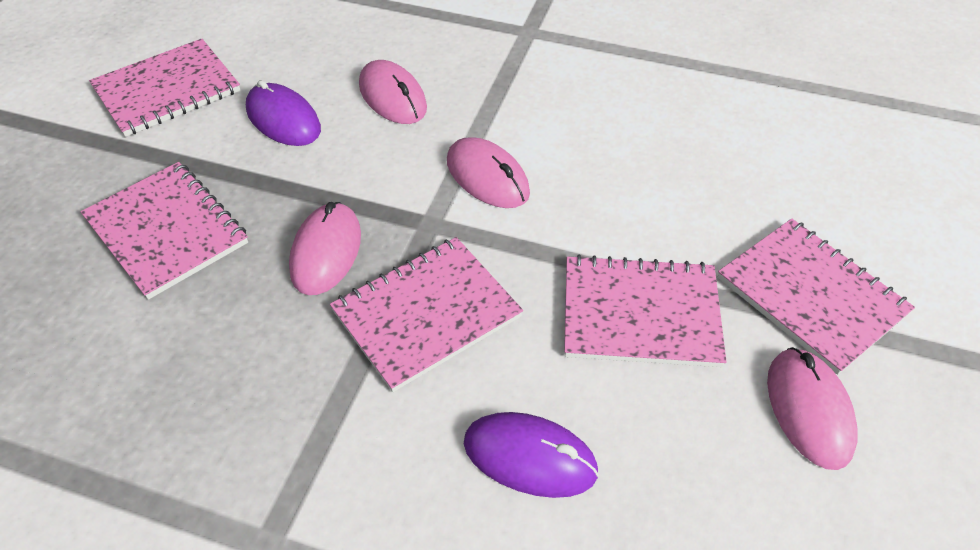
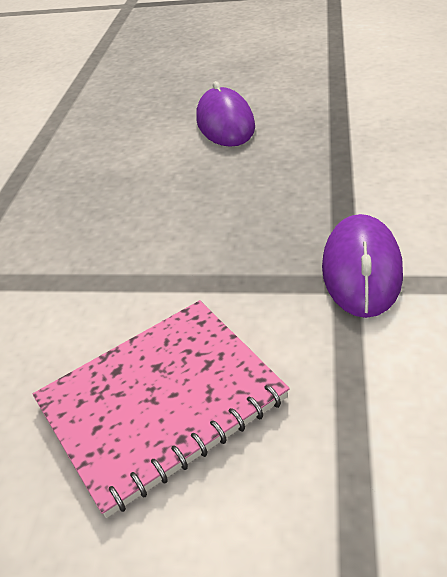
pink mouse: 4 -> 0
pink notebook: 5 -> 1

